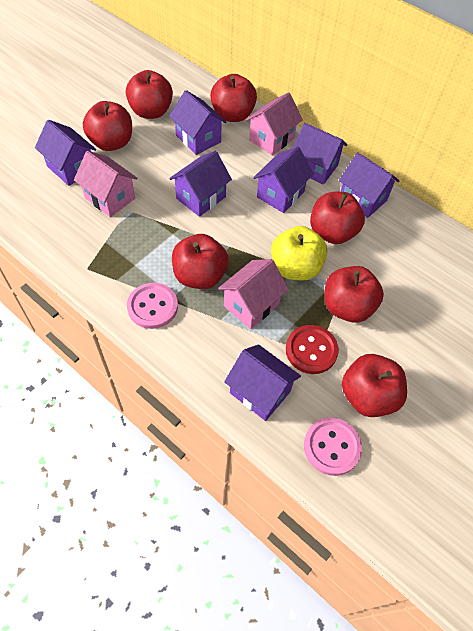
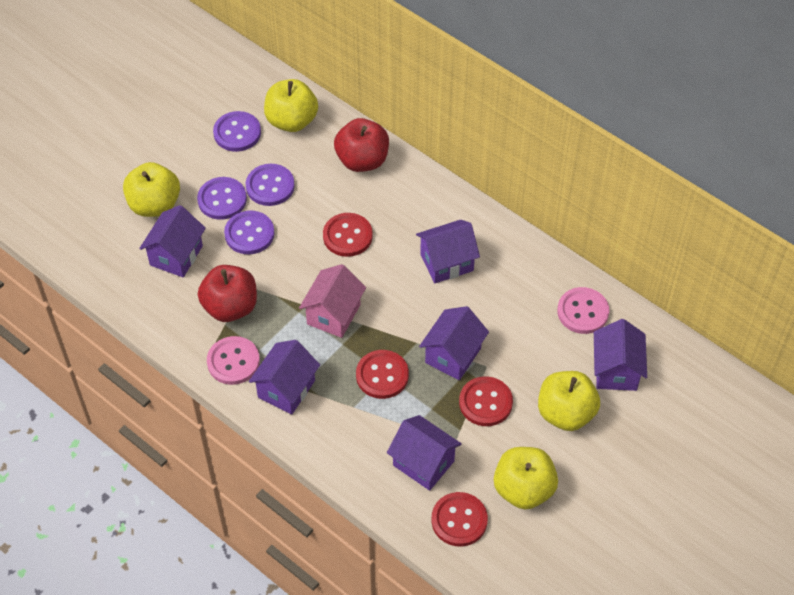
pink house: 3 -> 1
purple button: 0 -> 4
purple house: 7 -> 6
red apple: 7 -> 2
red button: 1 -> 4
yellow apple: 1 -> 4

